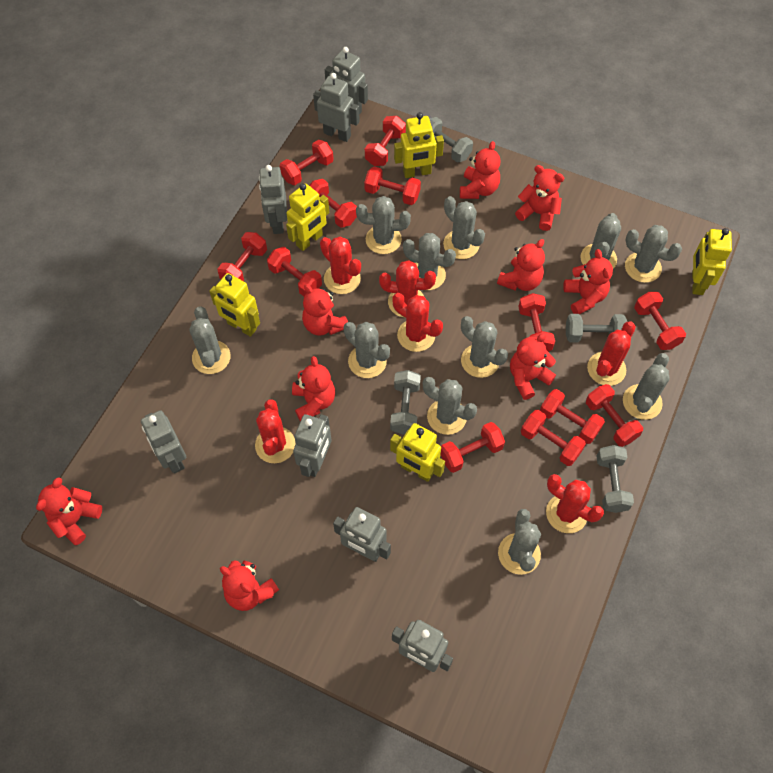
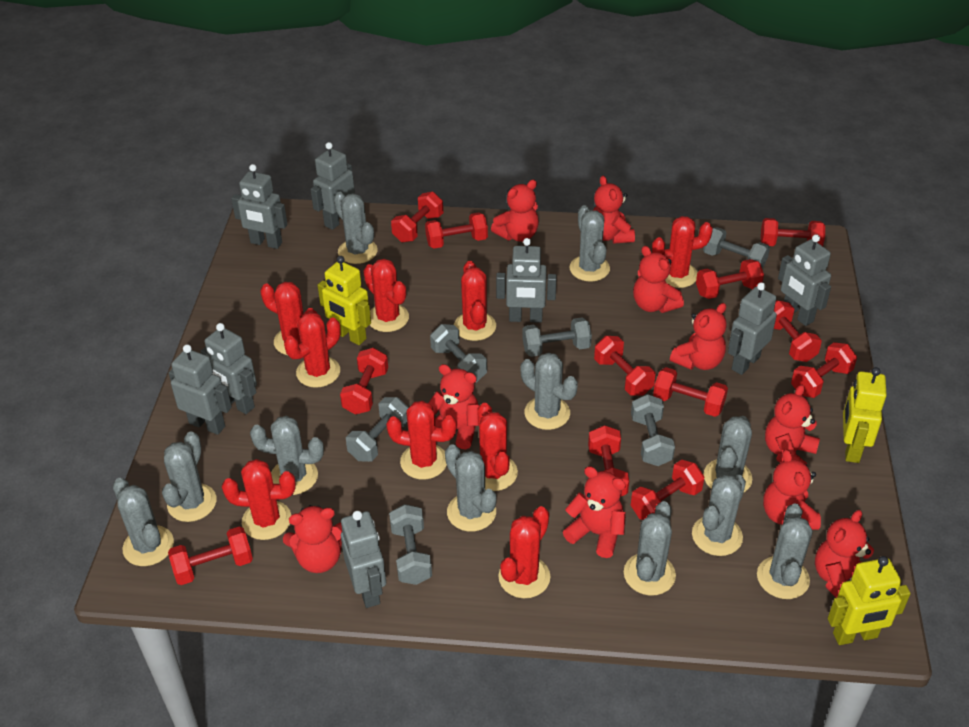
grey dumbbell: 4 -> 6
grey robot: 7 -> 8
red cactus: 6 -> 9
red teddy bear: 9 -> 10
yellow robot: 5 -> 3

